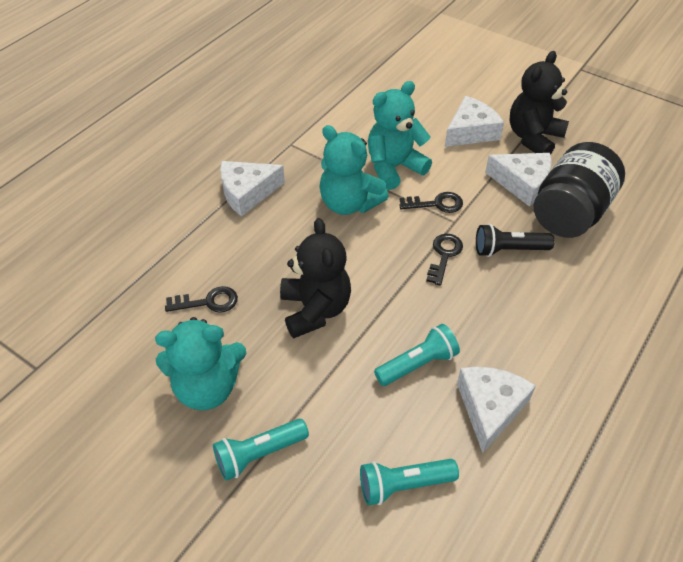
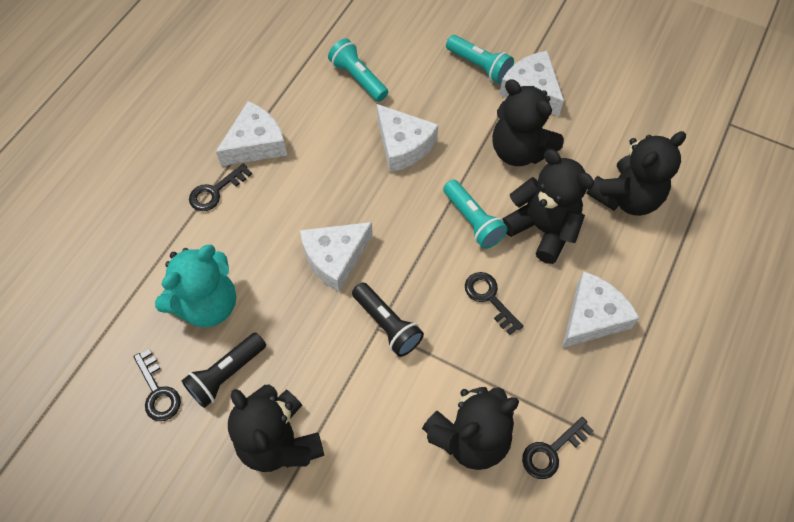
black flashlight: 1 -> 2
black jar: 1 -> 0
black key: 3 -> 4
black teddy bear: 2 -> 5
turquoise teddy bear: 3 -> 1
white cheese: 4 -> 5

